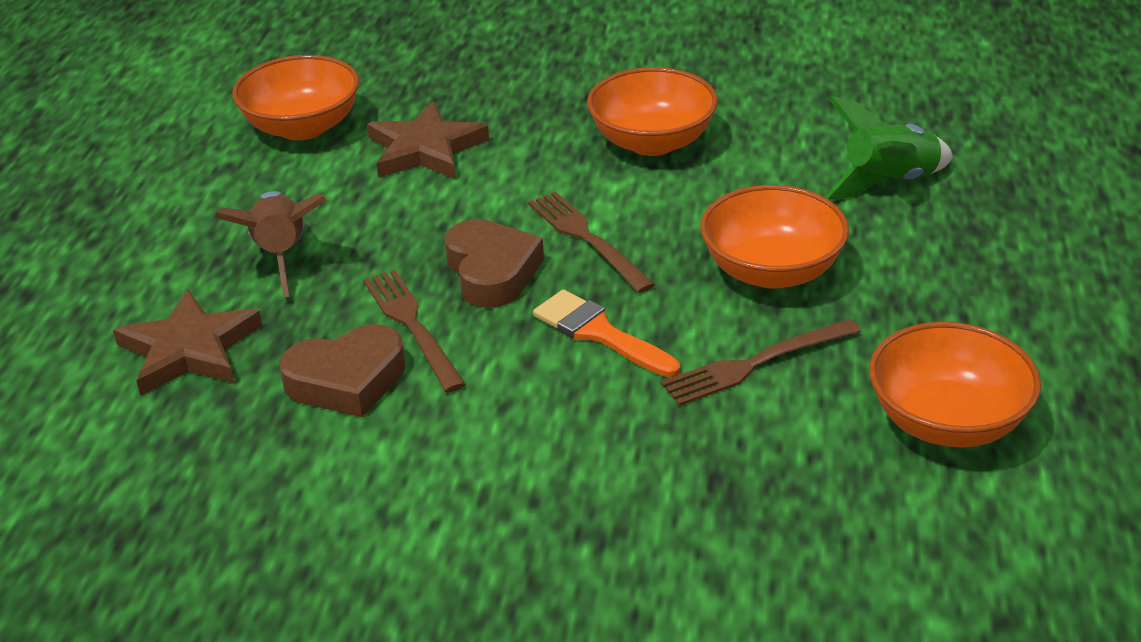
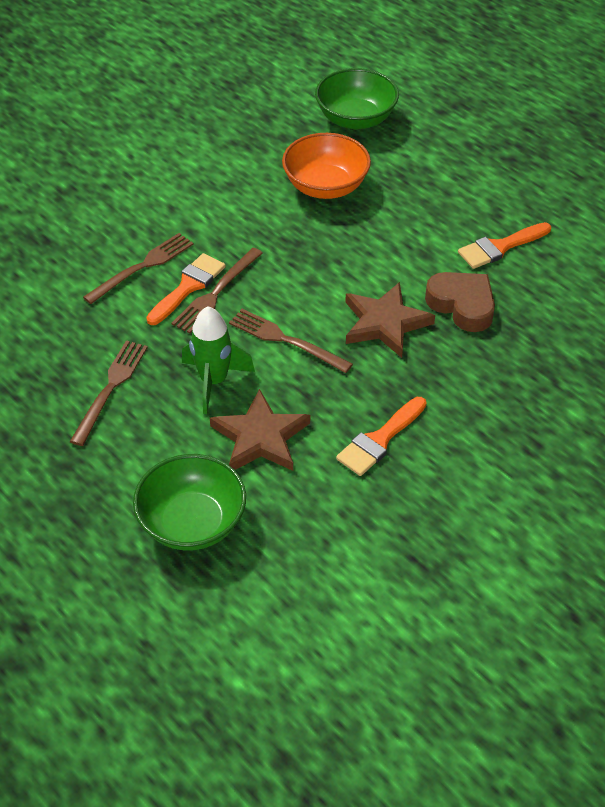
brown fork: 3 -> 4
brown heart: 2 -> 1
brown rocket: 1 -> 0
green bowl: 0 -> 2
orange bowl: 4 -> 1
orange brush: 1 -> 3

